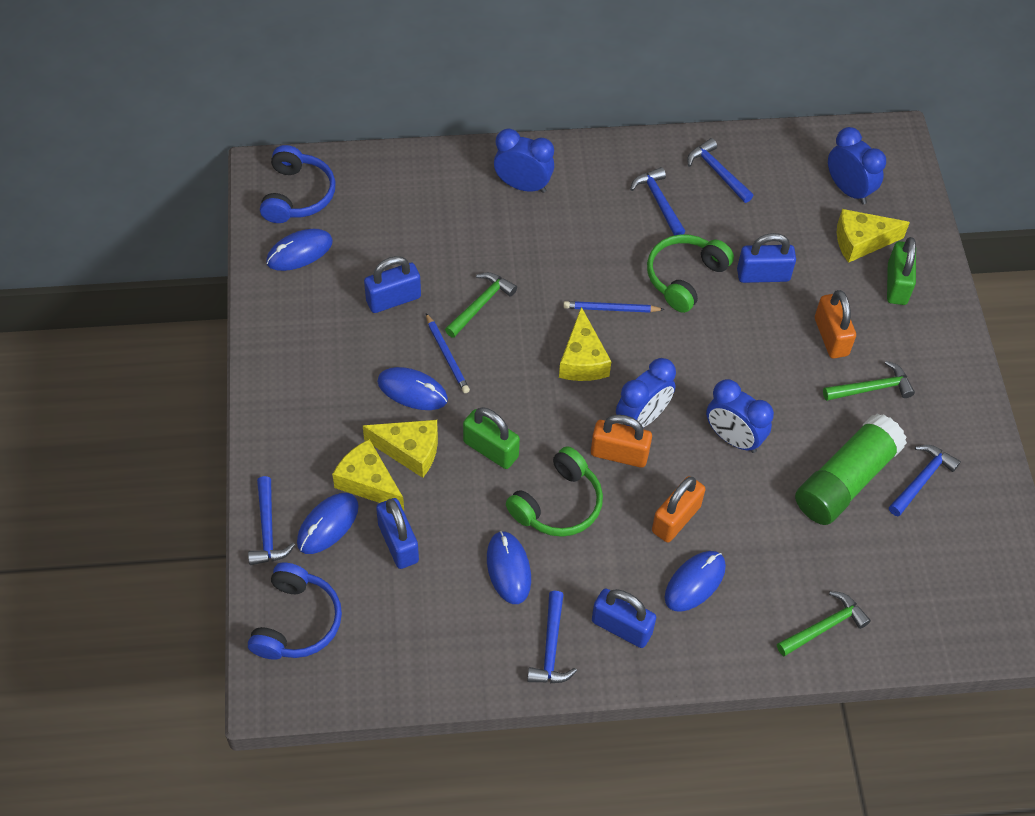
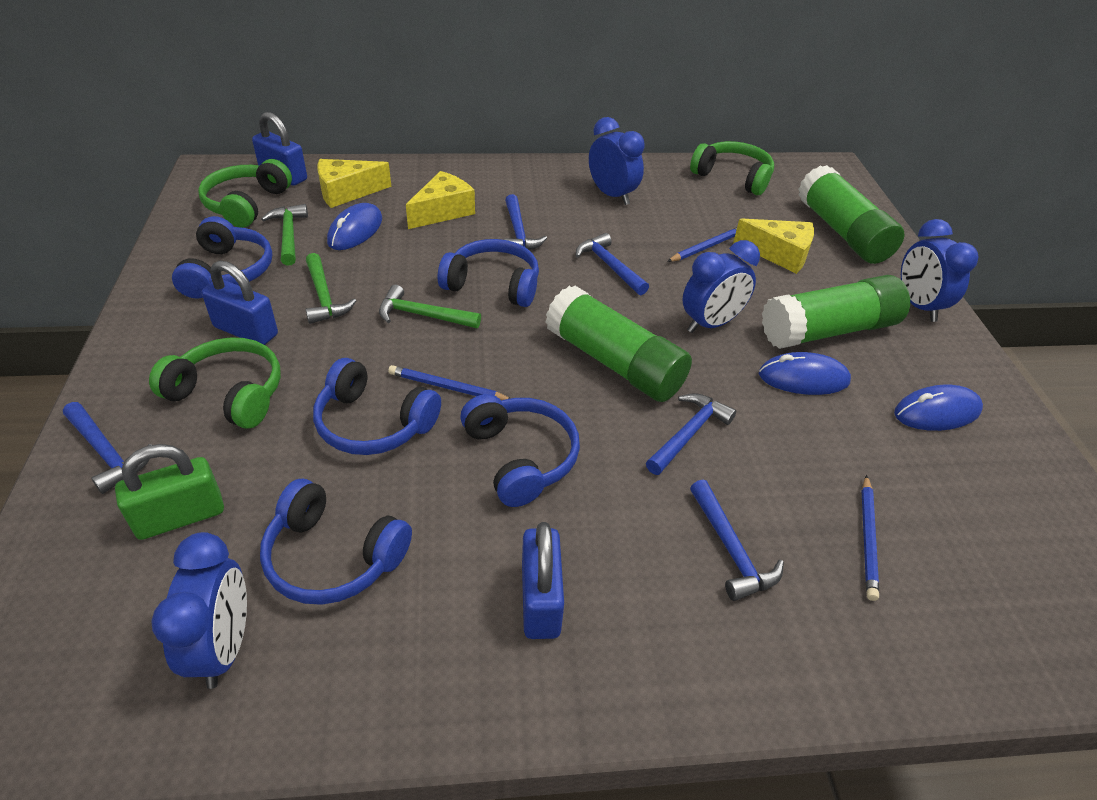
blue headphones: 2 -> 5
blue mouse: 5 -> 3
blue padlock: 4 -> 3
blue pencil: 2 -> 3
green glue stick: 1 -> 3
green headphones: 2 -> 3
green padlock: 2 -> 1
orange padlock: 3 -> 0
yellow cheese: 4 -> 3

